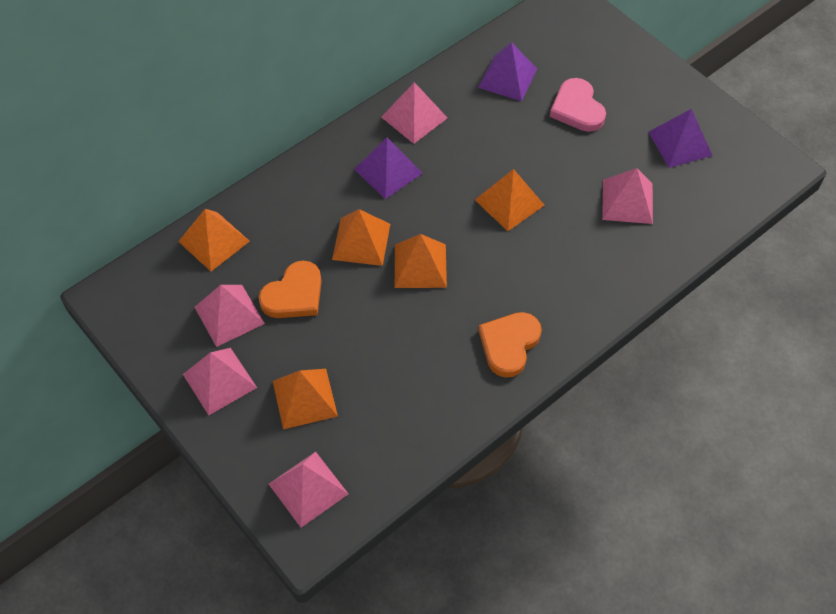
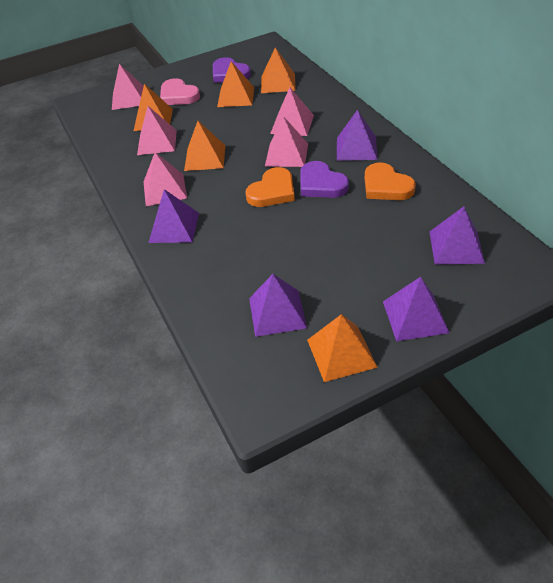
purple heart: 0 -> 2
purple pyramid: 3 -> 5

